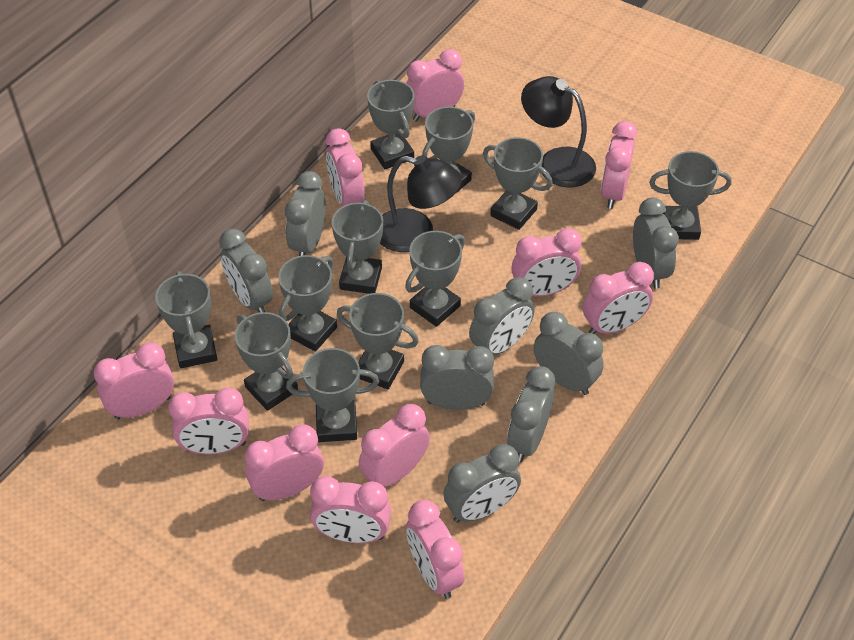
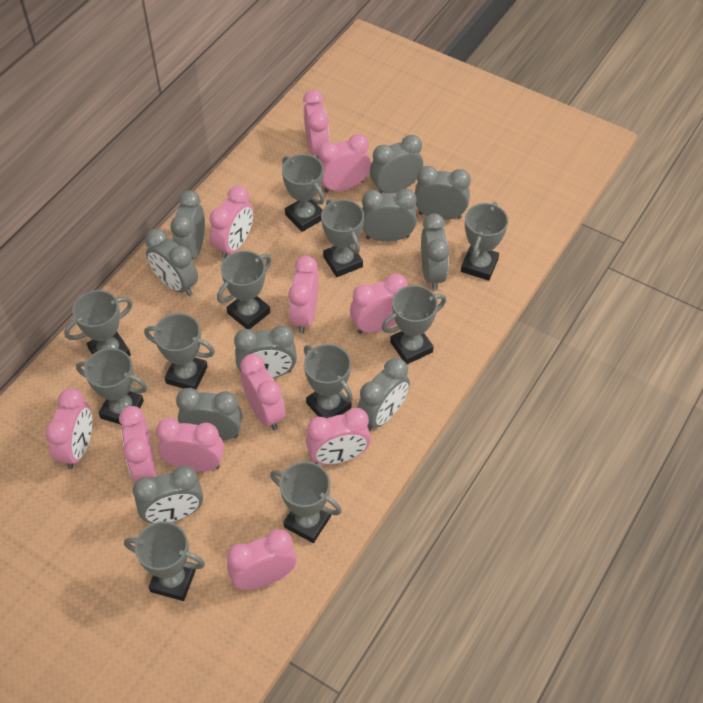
black lamp: 2 -> 0
grey clock: 8 -> 10

